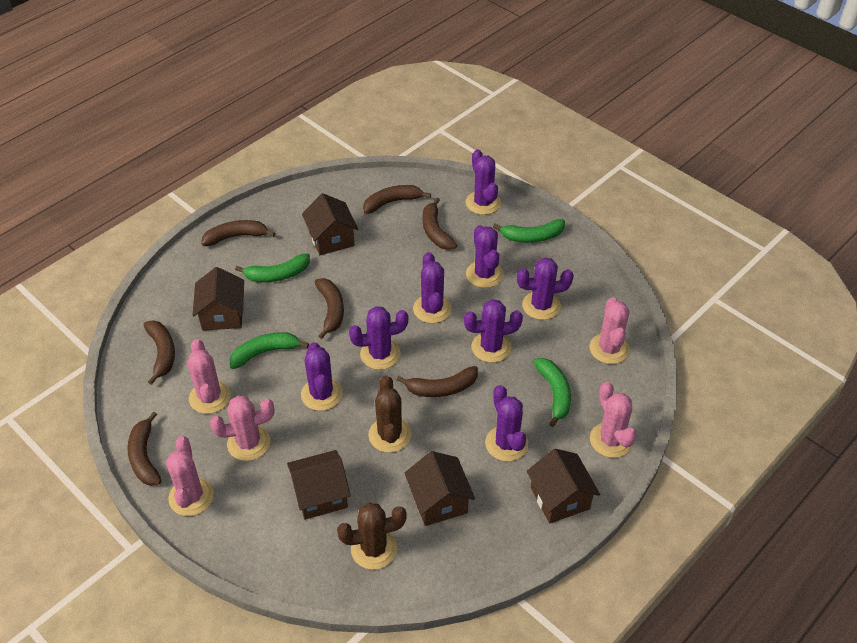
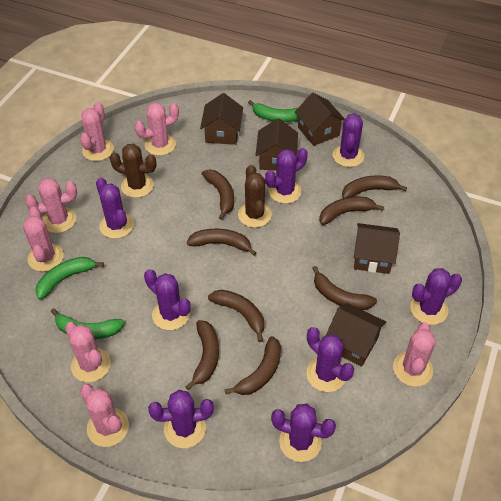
brown banana: 7 -> 8
green banana: 4 -> 3
pink cactus: 5 -> 7

